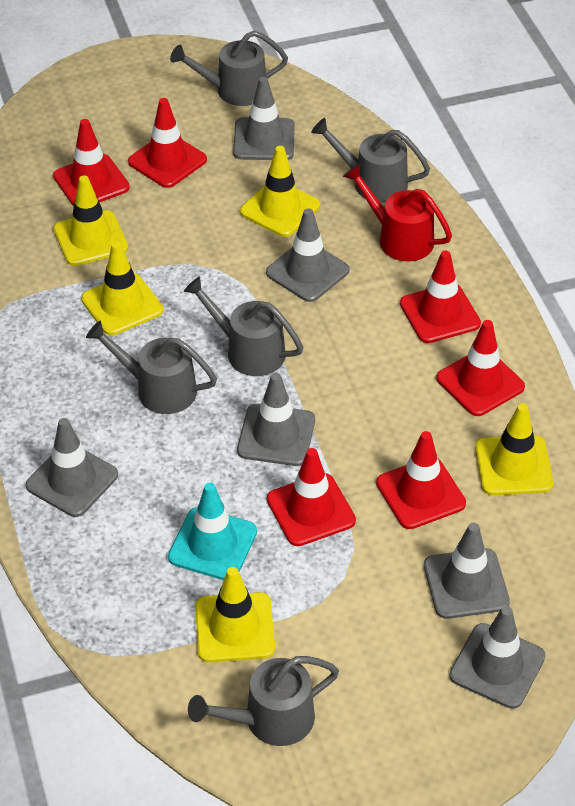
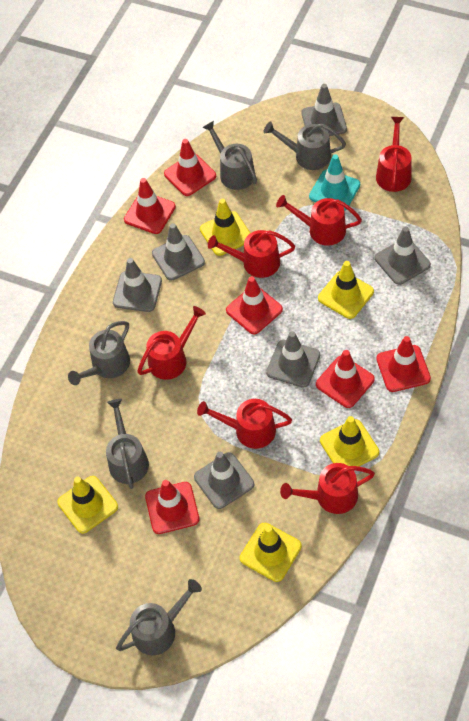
red watering can: 1 -> 6

